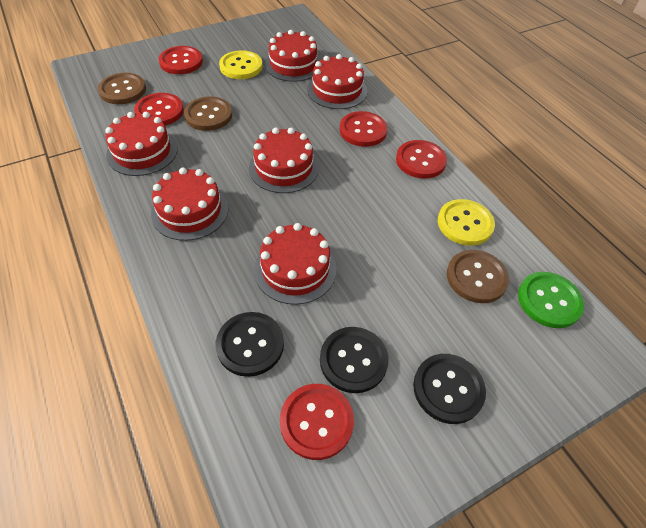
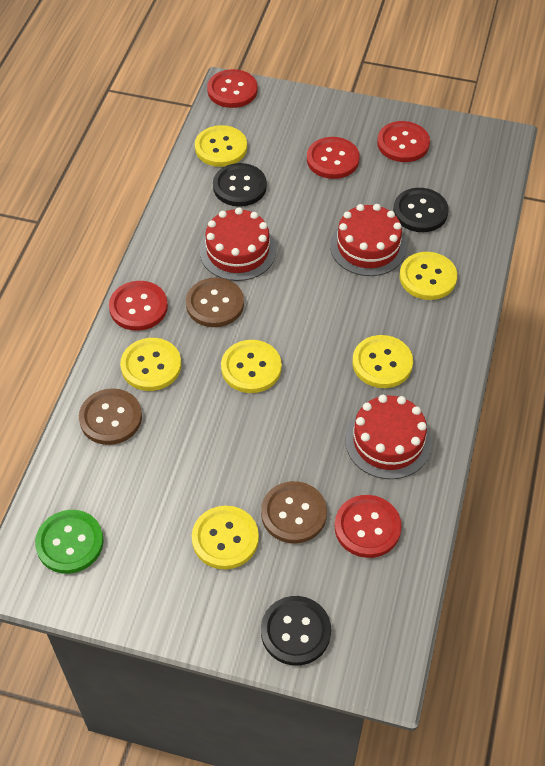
red cake: 6 -> 3
yellow button: 2 -> 6

